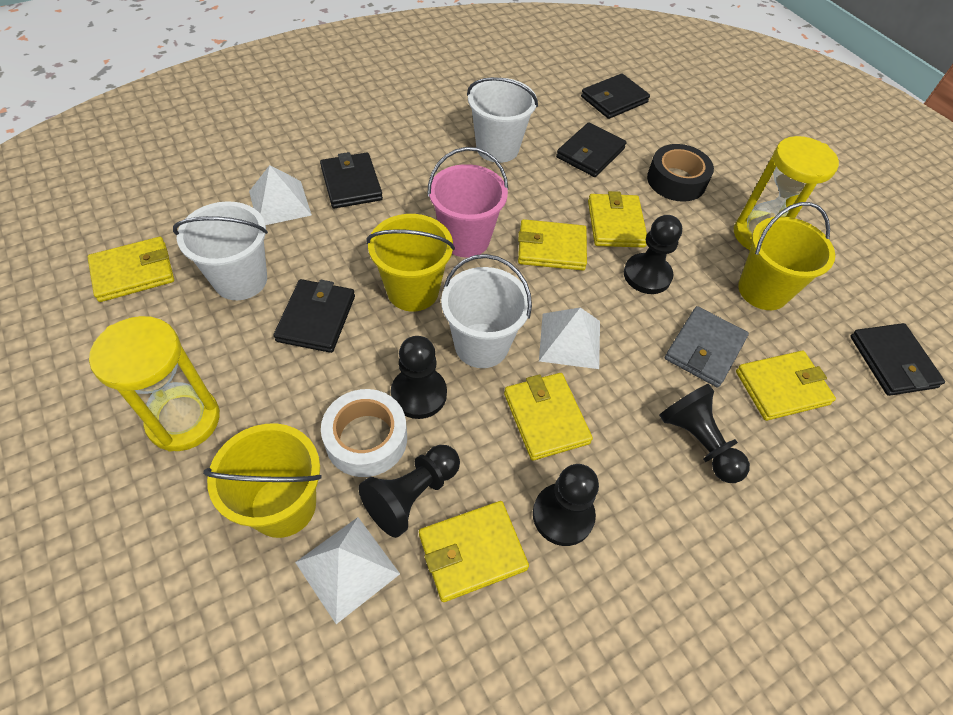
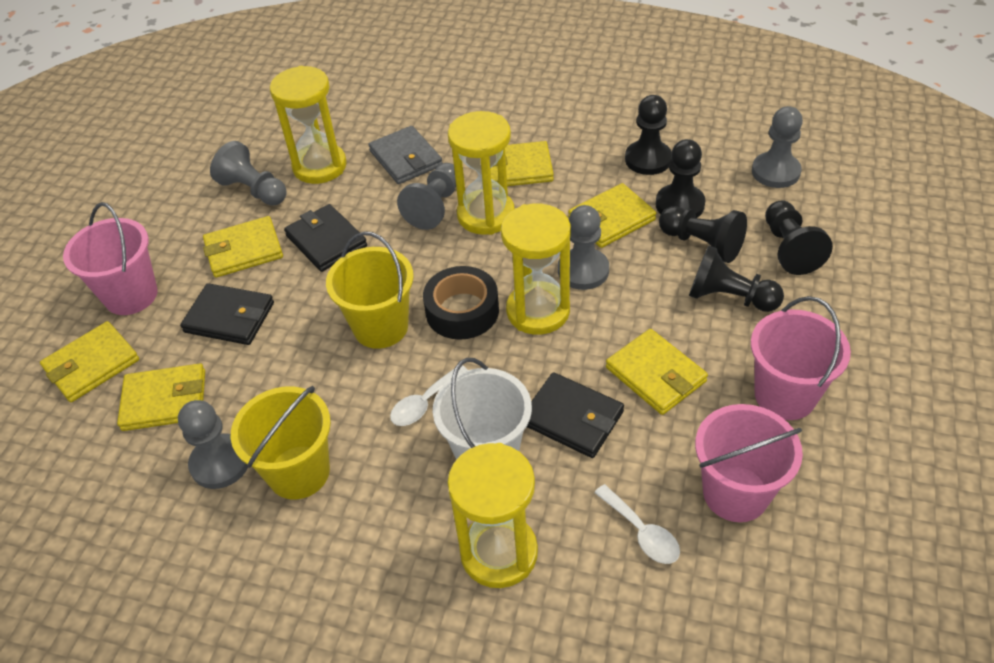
black wallet: 5 -> 3
grey pawn: 0 -> 5
pink bucket: 1 -> 3
white bucket: 3 -> 1
white pyramid: 3 -> 0
white spoon: 0 -> 2
white tape: 1 -> 0
yellow bucket: 3 -> 2
yellow hourglass: 2 -> 4

